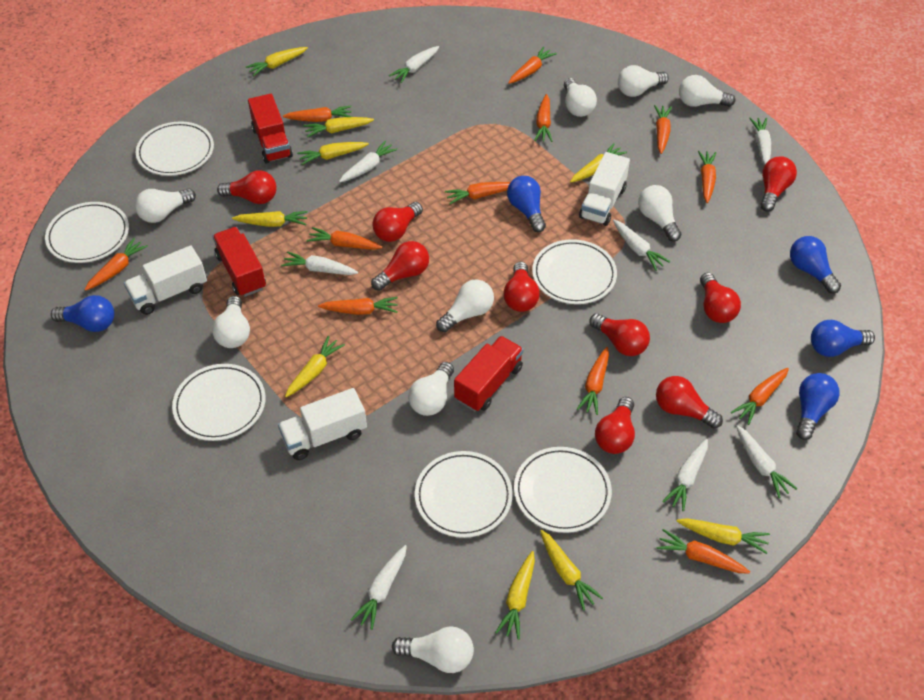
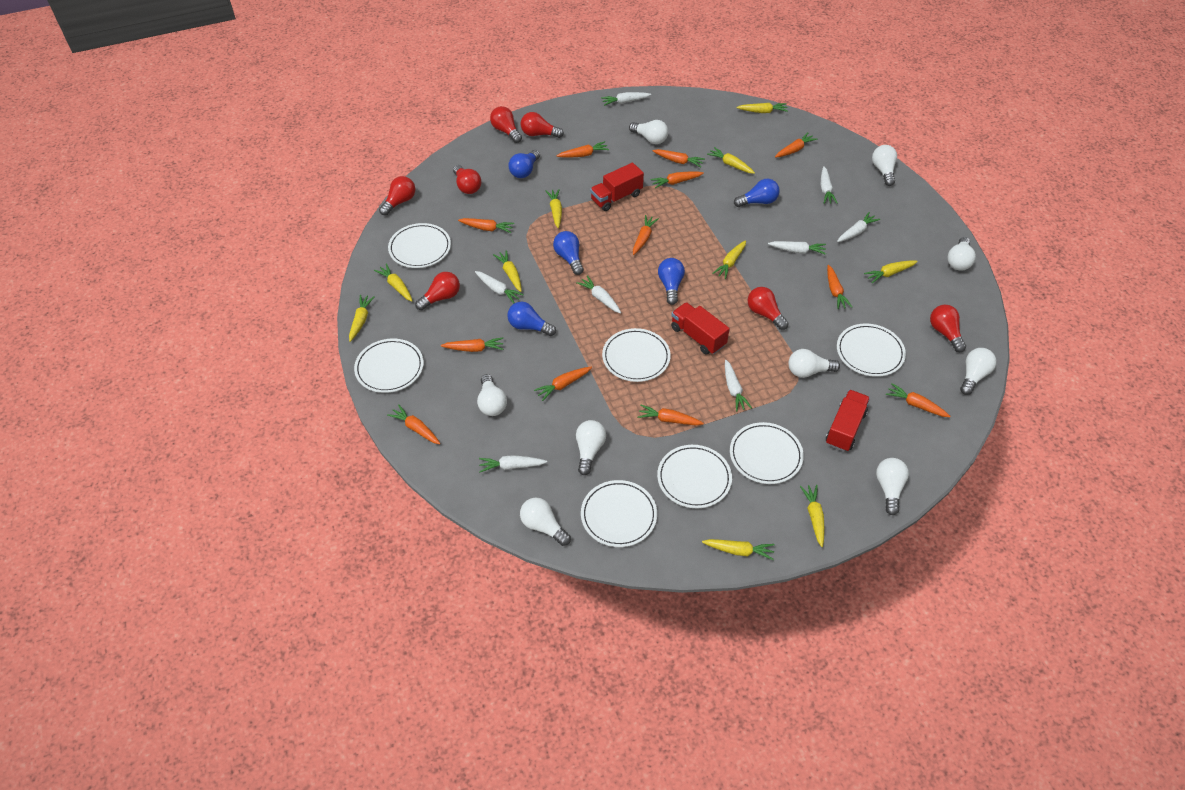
red light bulb: 9 -> 7
white plate: 6 -> 7
white truck: 3 -> 0
yellow carrot: 9 -> 10

